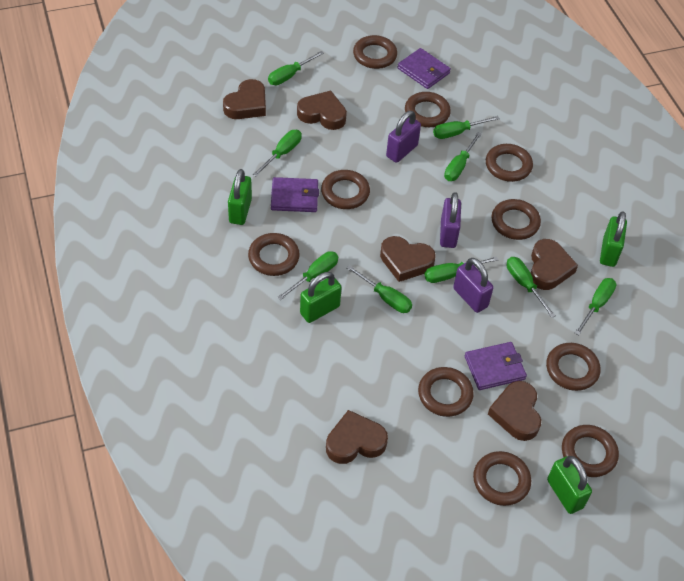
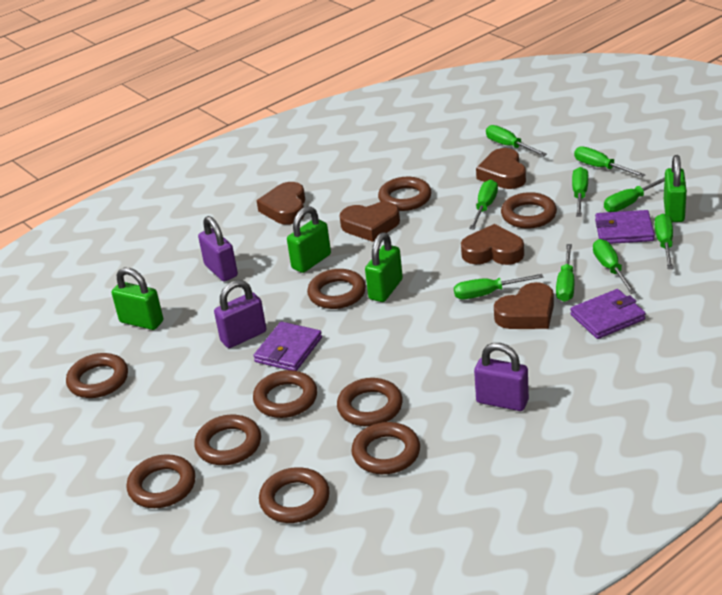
brown heart: 6 -> 5

